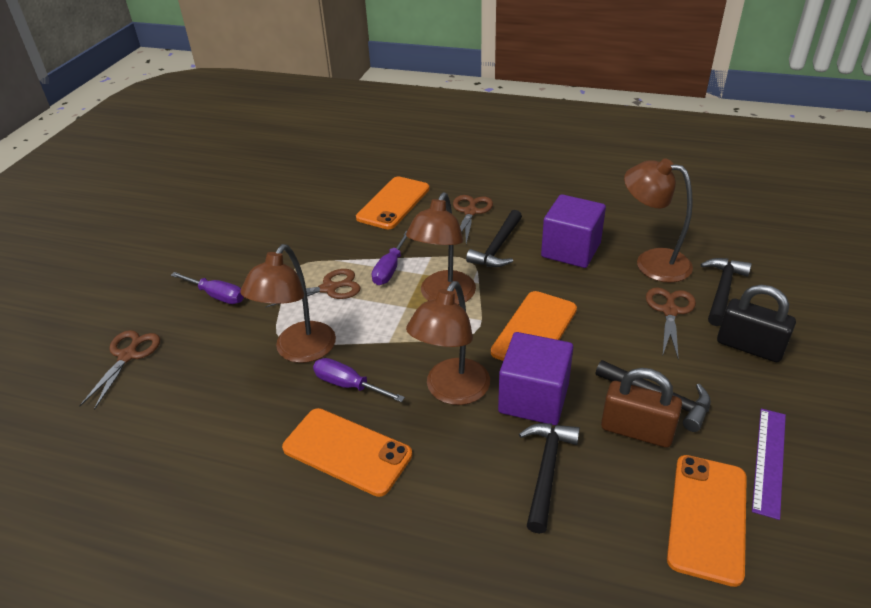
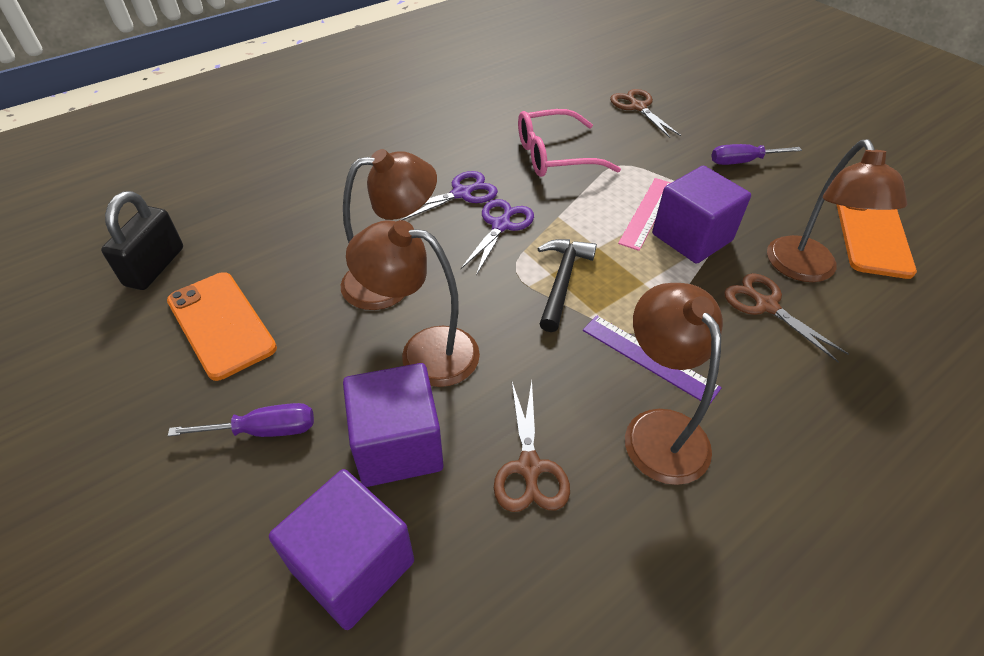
black hammer: 4 -> 1
brown padlock: 1 -> 0
brown scissors: 4 -> 3
orange phone: 4 -> 2
pink glasses: 0 -> 1
pink ruler: 0 -> 1
purple cube: 2 -> 3
purple scissors: 0 -> 2
purple screwdriver: 3 -> 2

